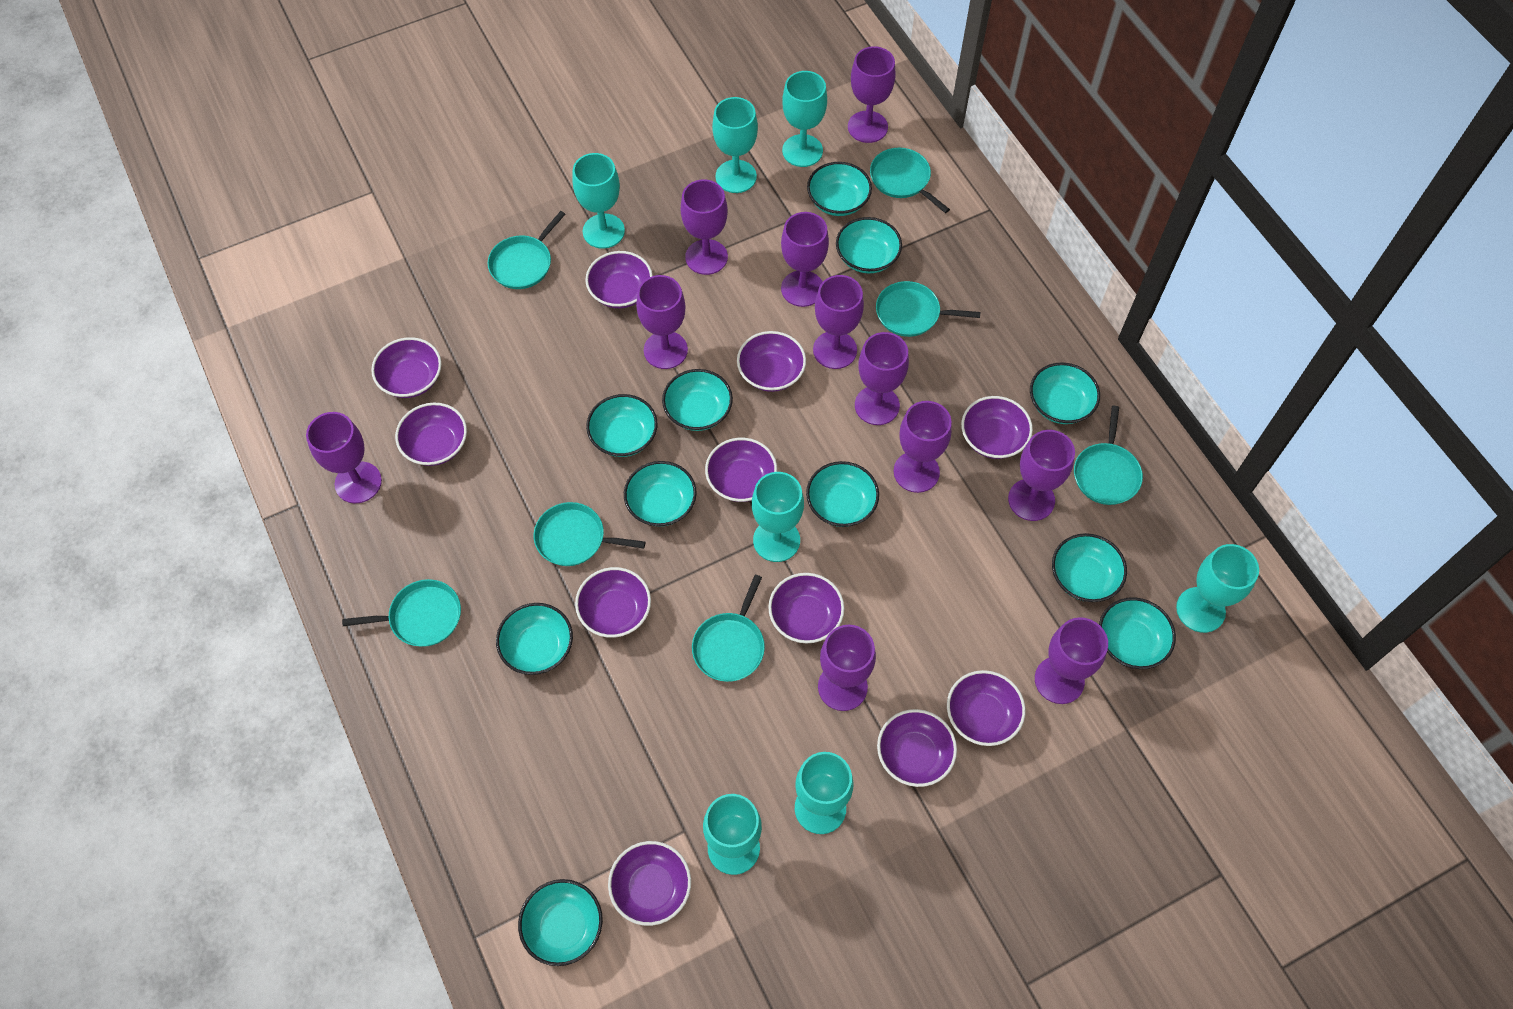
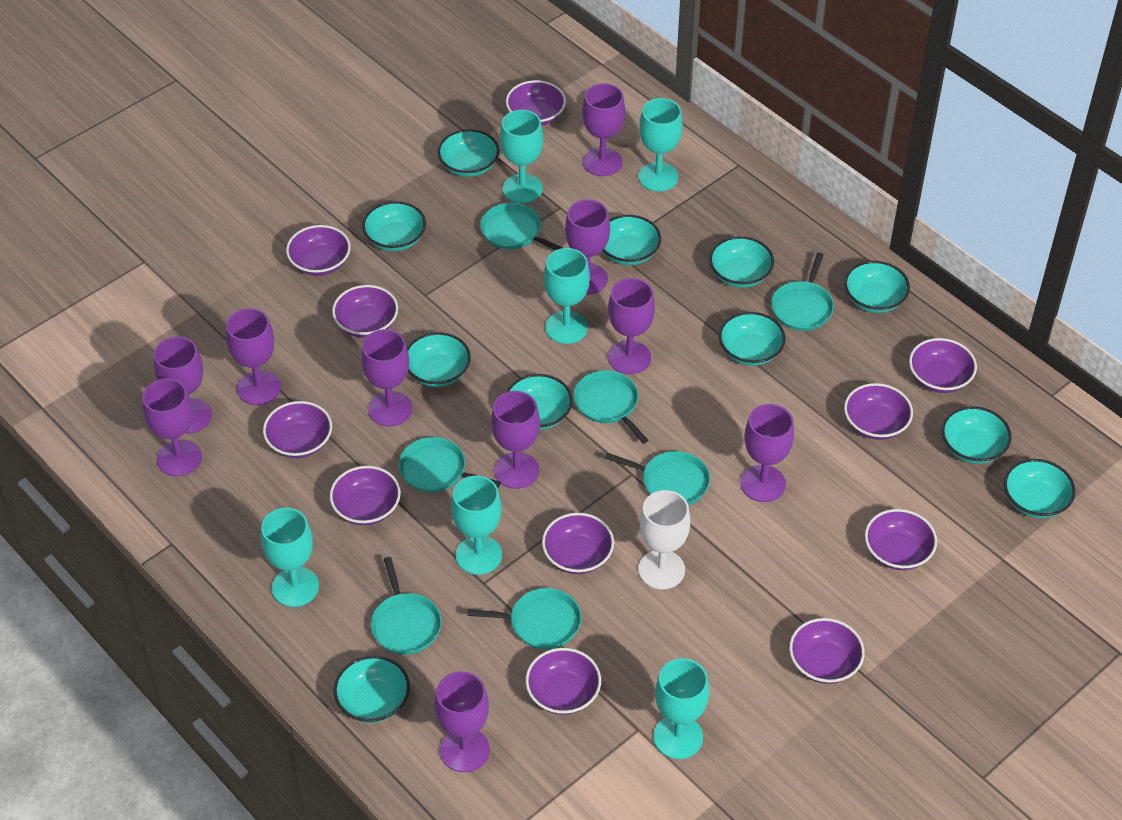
purple goblet: 11 -> 10
turquoise goblet: 7 -> 6
white goblet: 0 -> 1

